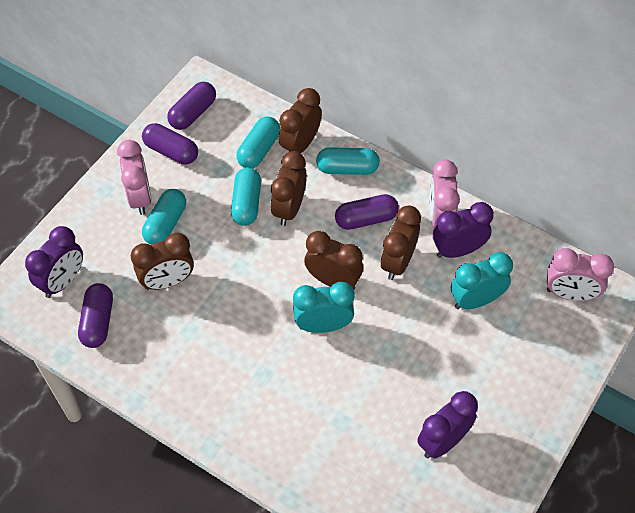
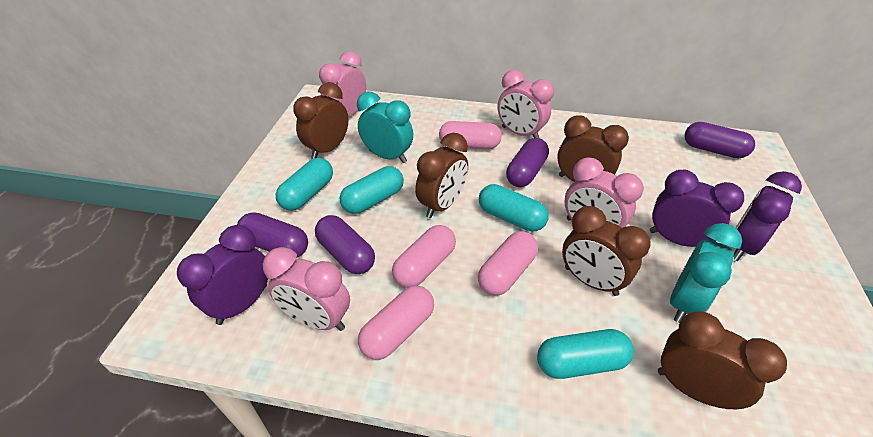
pink capsule: 0 -> 4
pink clock: 3 -> 4

